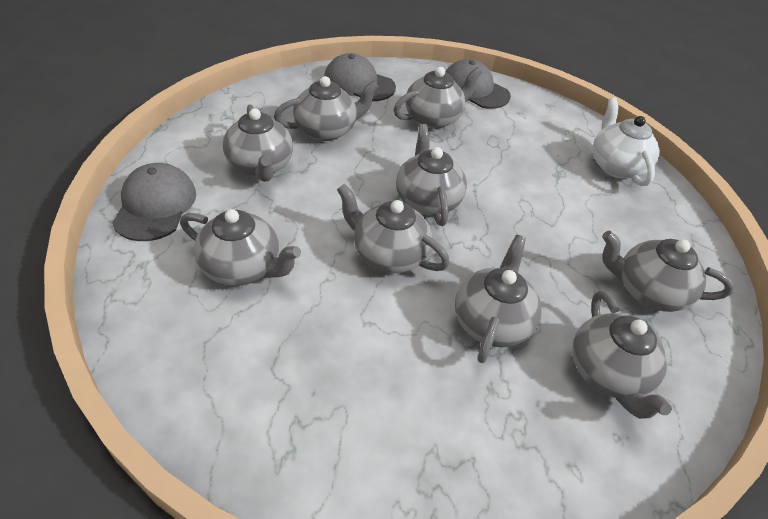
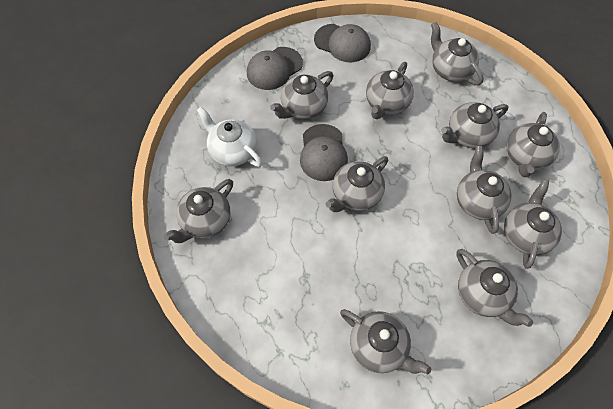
grey teapot: 9 -> 11

